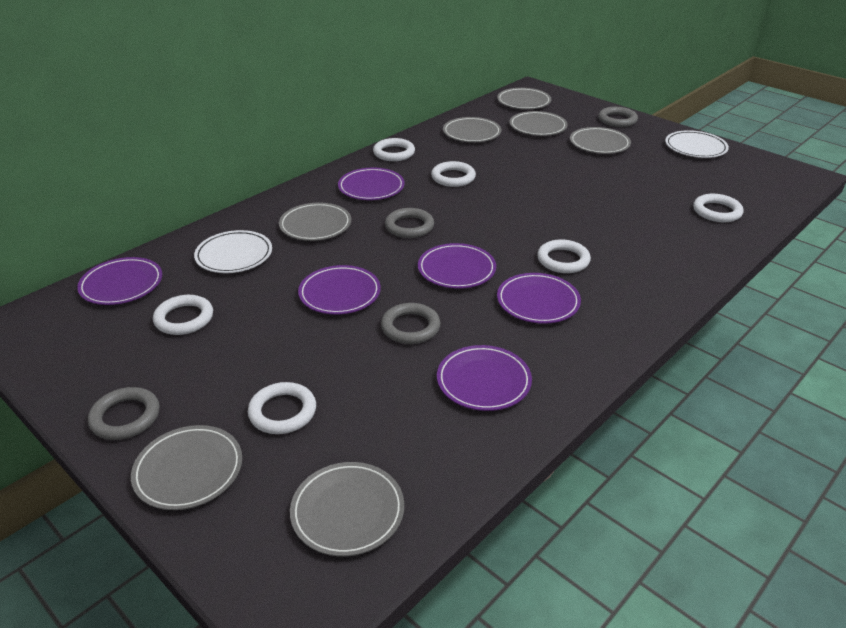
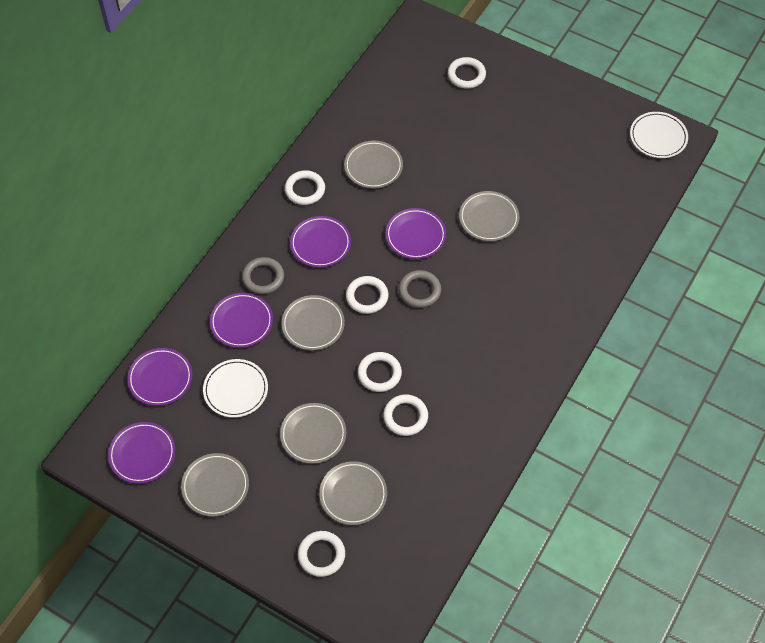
grey plate: 7 -> 6
grey ring: 4 -> 2
purple plate: 6 -> 5

